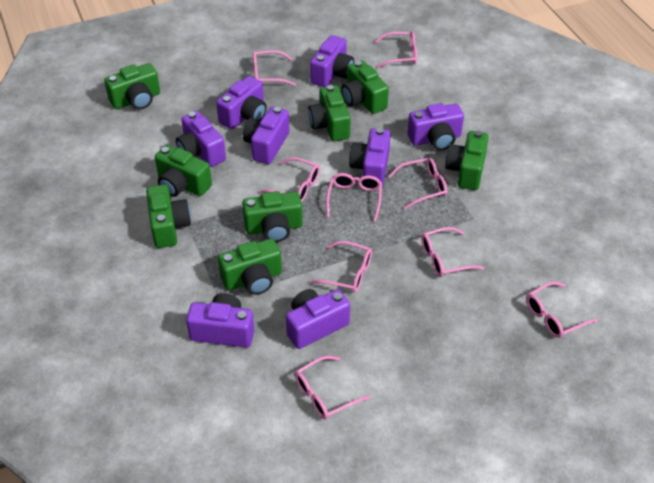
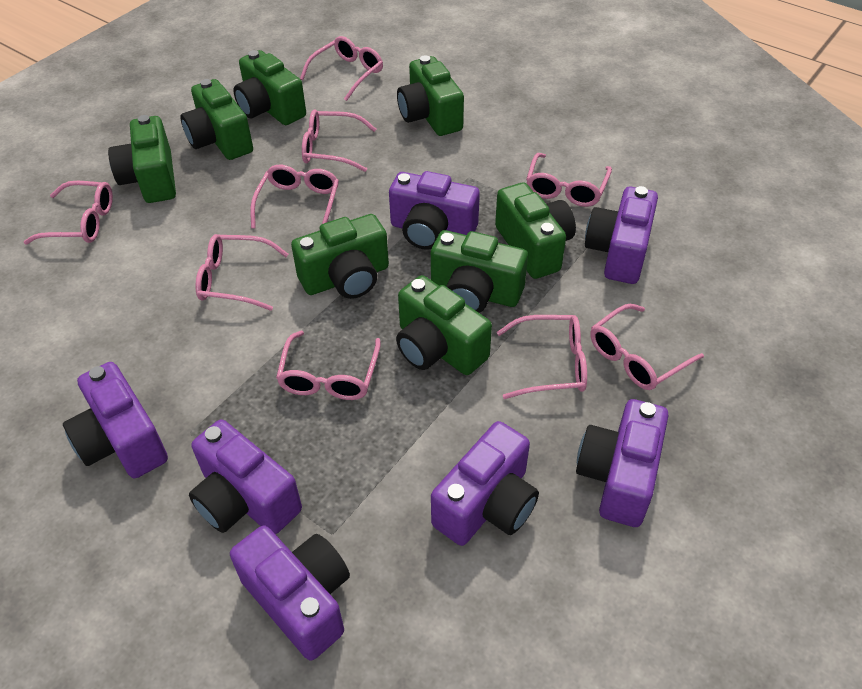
purple camera: 8 -> 7

